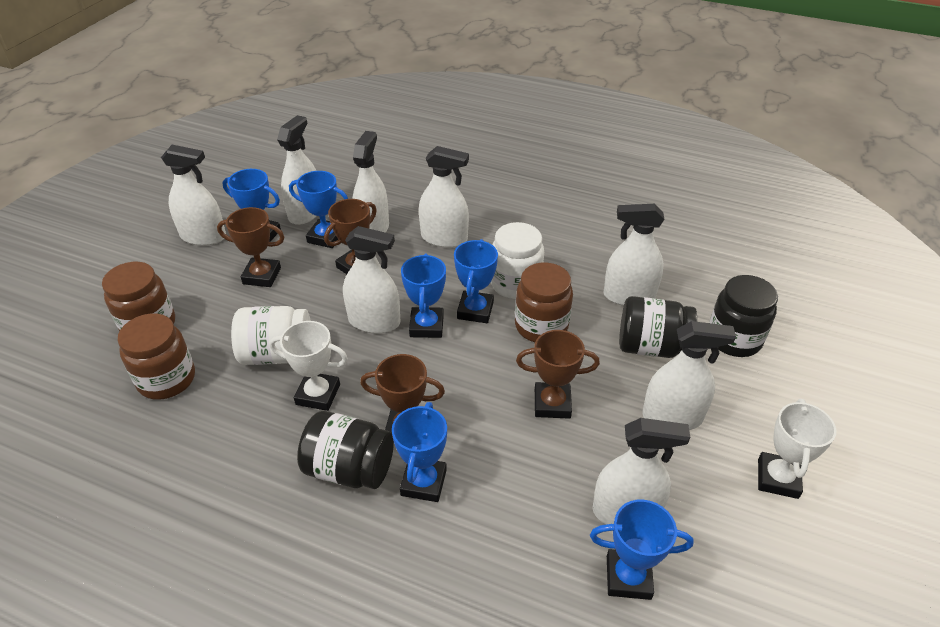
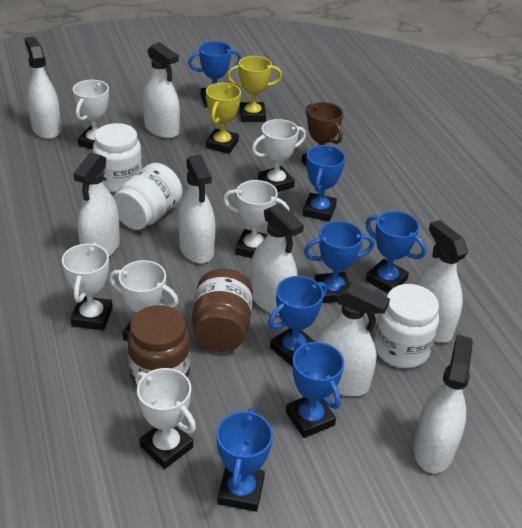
black jar: 3 -> 0
blue trophy: 6 -> 7
brown jar: 3 -> 2
brown trophy: 4 -> 1
white jar: 2 -> 3
white trophy: 2 -> 6
yellow trophy: 0 -> 2

